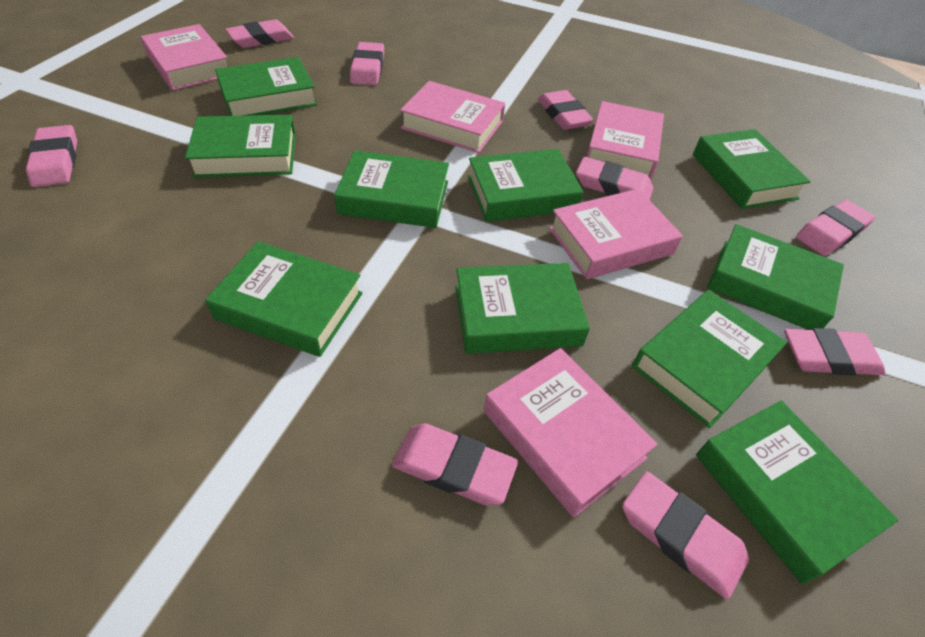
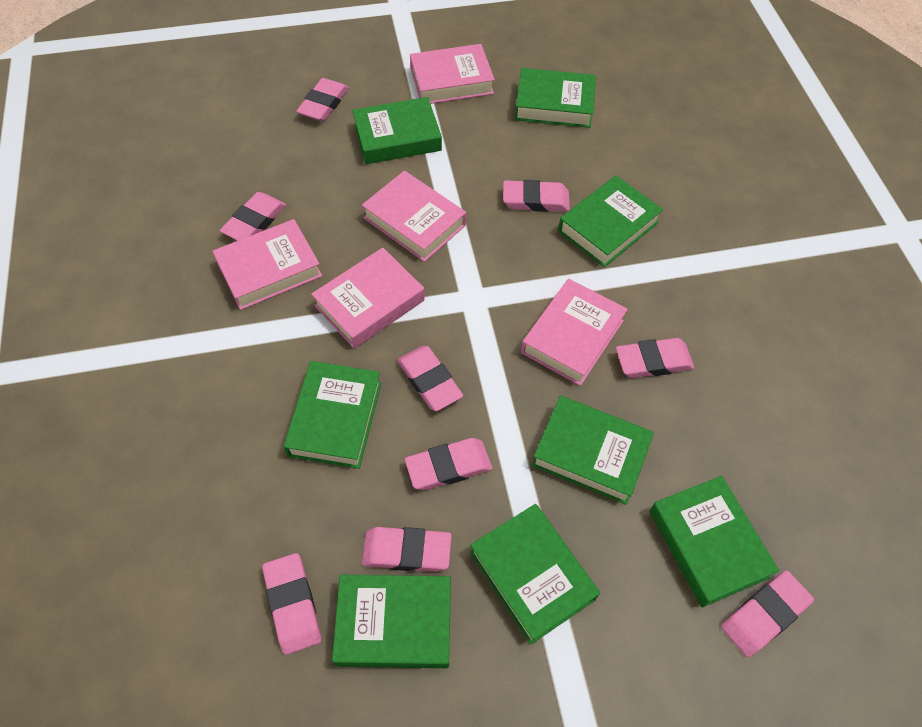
green book: 10 -> 8

